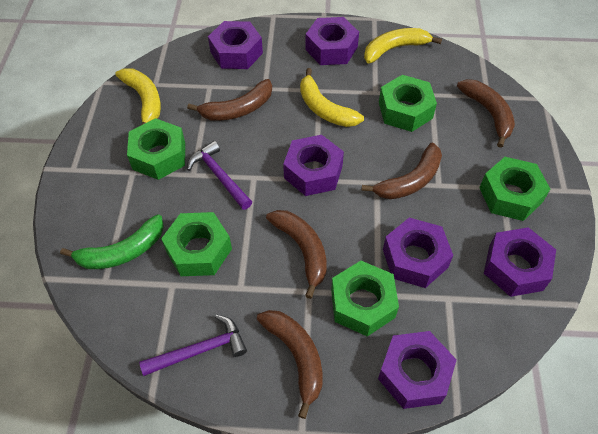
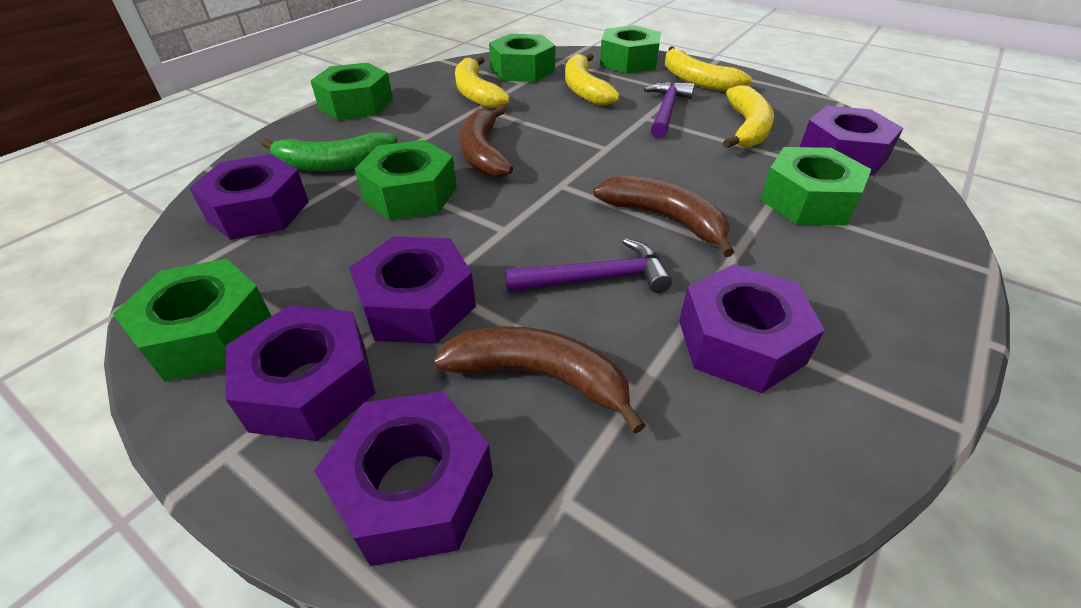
brown banana: 5 -> 3
green nut: 5 -> 6
yellow banana: 3 -> 4

